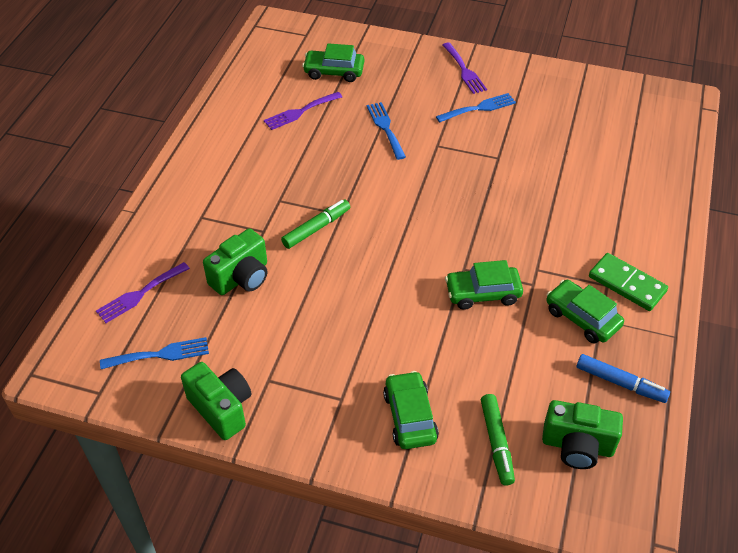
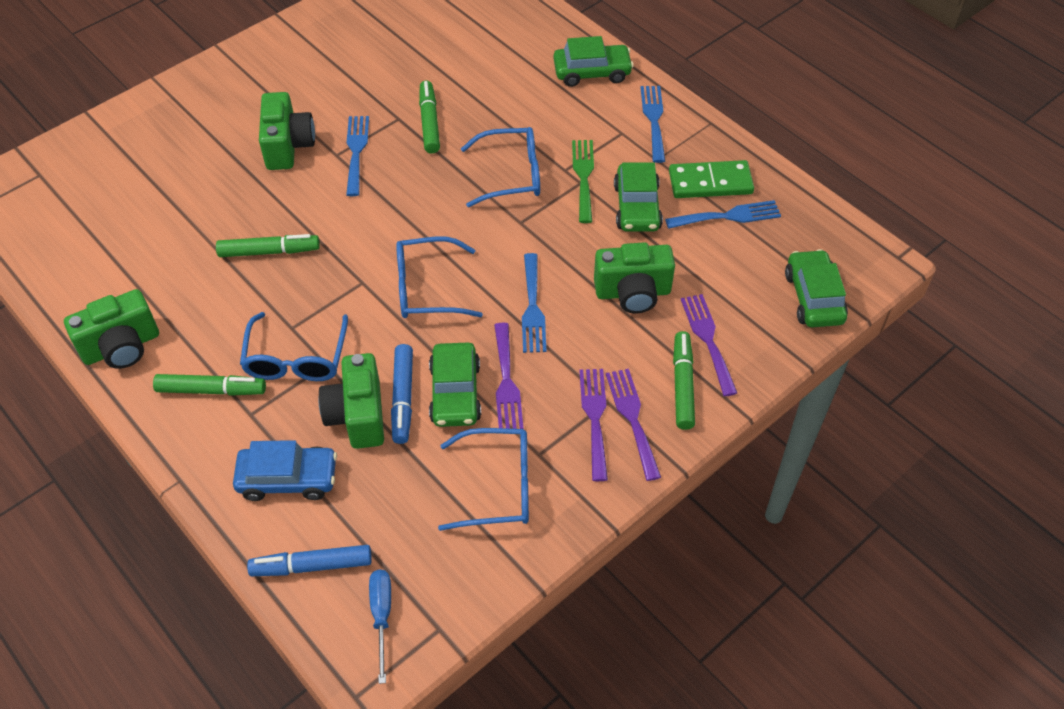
blue car: 0 -> 1
blue fork: 3 -> 4
blue glasses: 0 -> 4
blue marker: 1 -> 2
blue screwdriver: 0 -> 1
green camera: 3 -> 4
green fork: 0 -> 1
green marker: 2 -> 4
purple fork: 3 -> 4

